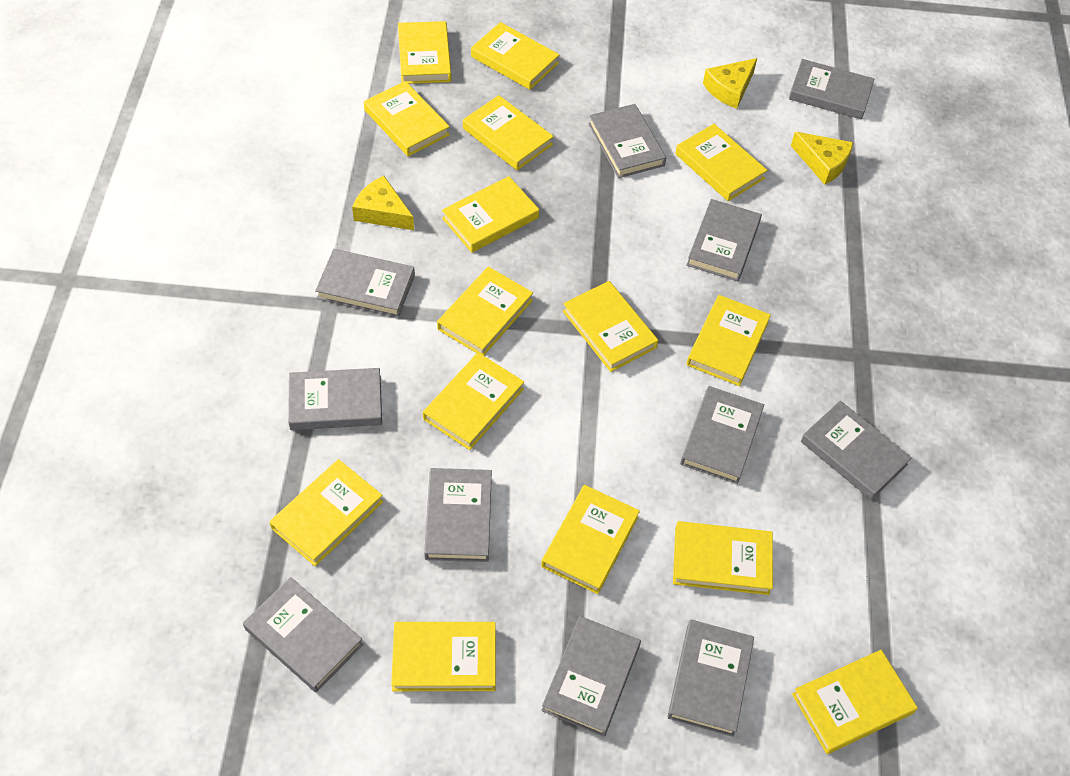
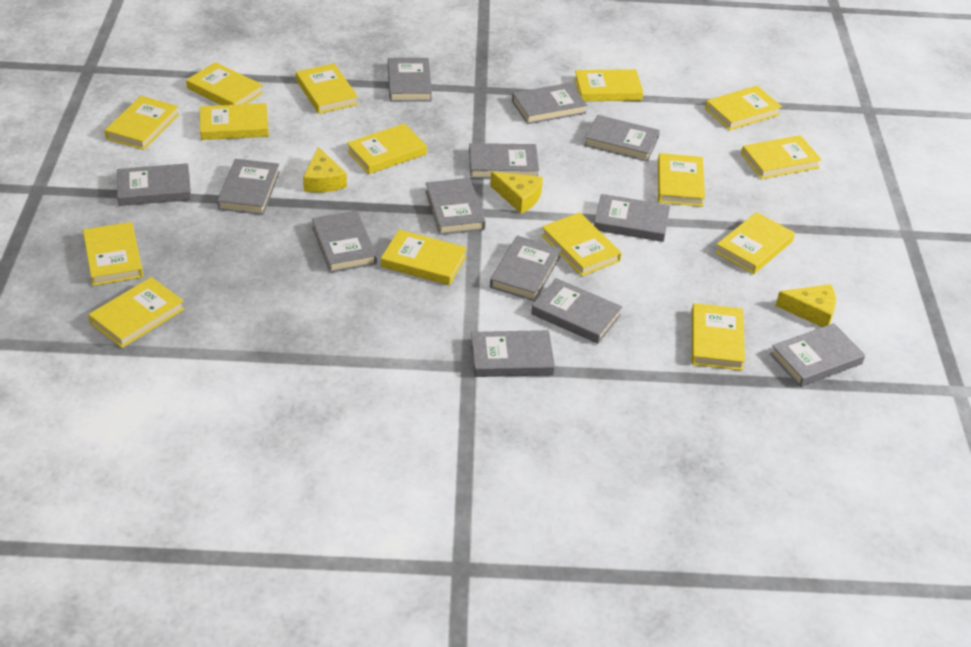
grey book: 11 -> 13

